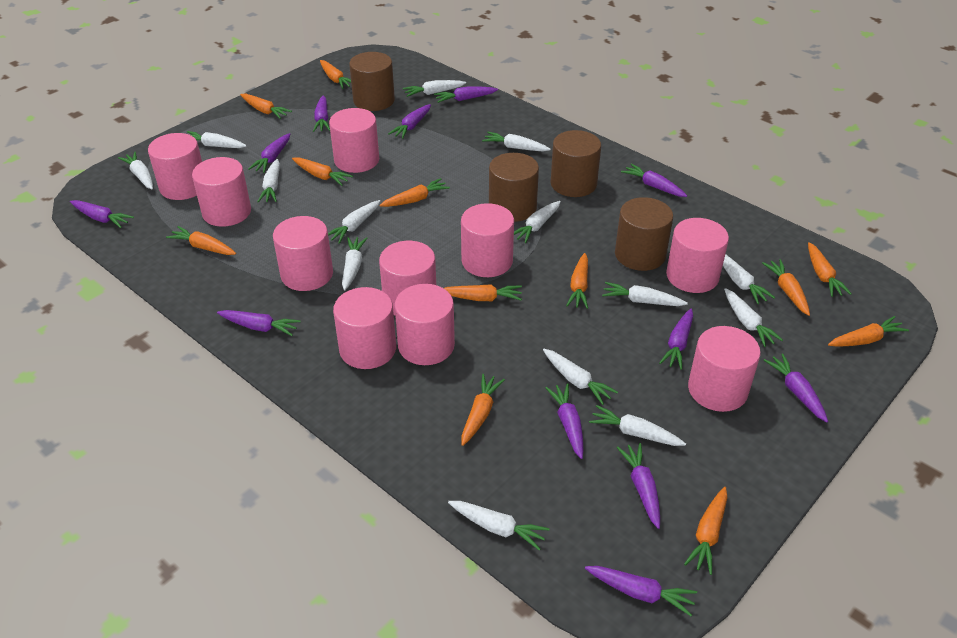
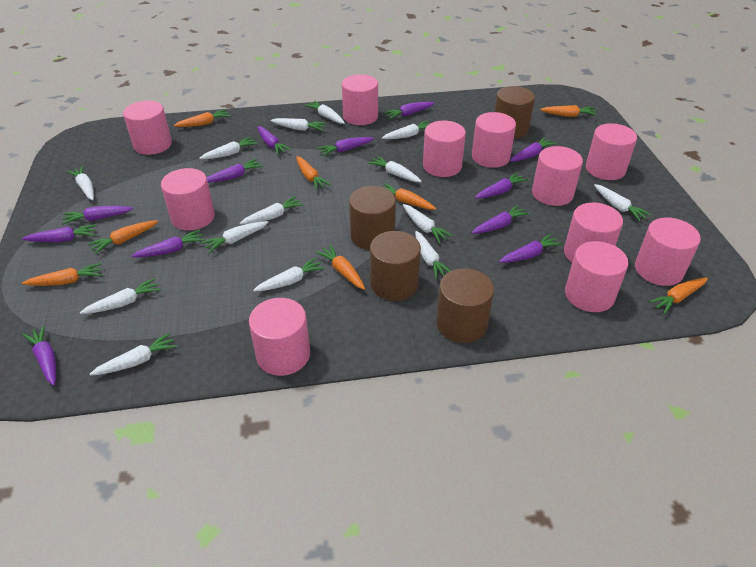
orange carrot: 12 -> 8
pink cylinder: 10 -> 11

